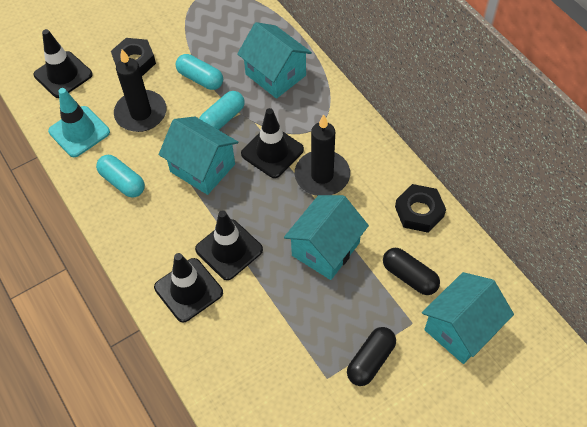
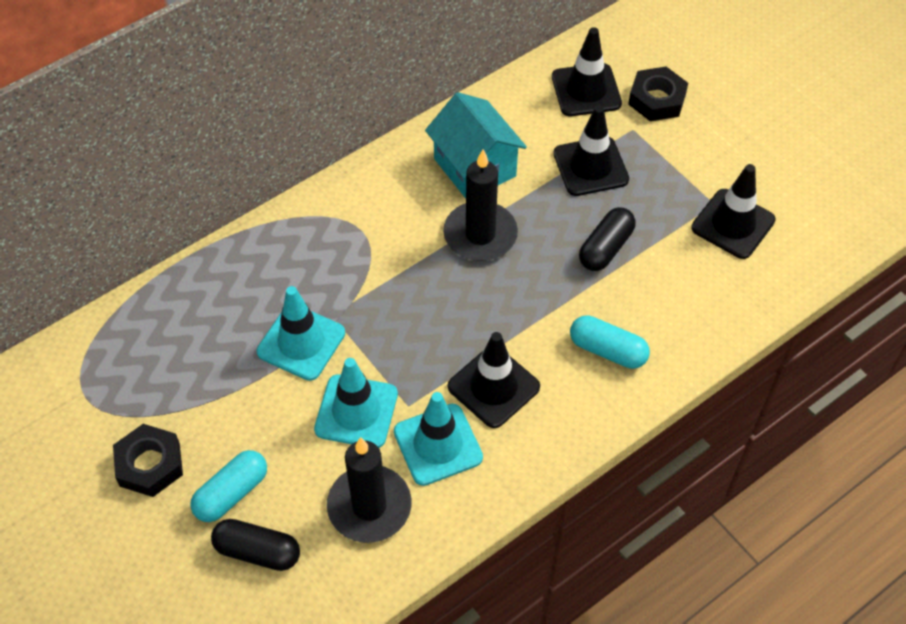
turquoise capsule: 3 -> 2
turquoise house: 4 -> 1
turquoise traffic cone: 1 -> 3

